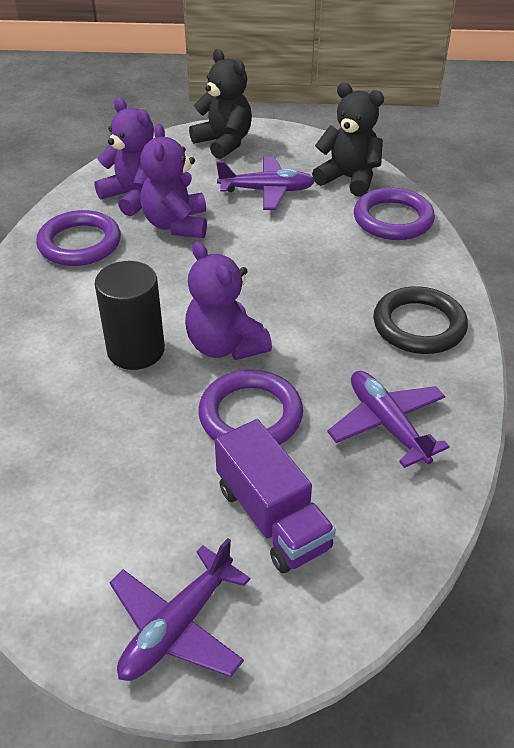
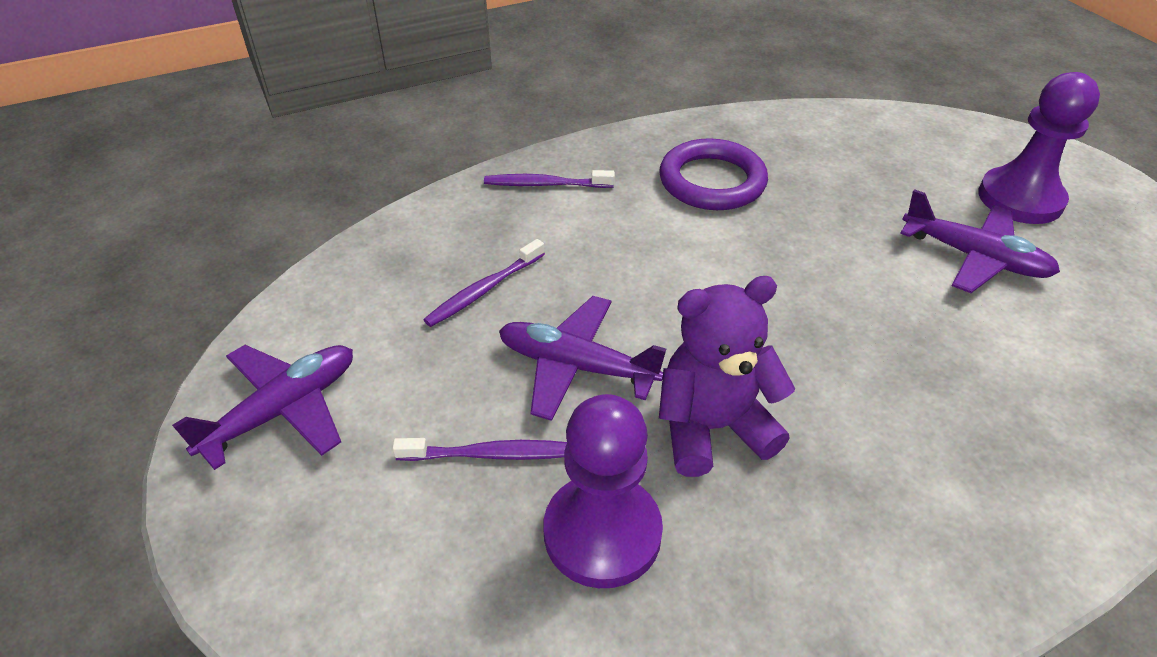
black cylinder: 1 -> 0
black ring: 1 -> 0
black teddy bear: 2 -> 0
purple pawn: 0 -> 2
purple ring: 3 -> 1
purple teddy bear: 3 -> 1
purple toothbrush: 0 -> 3
purple truck: 1 -> 0

